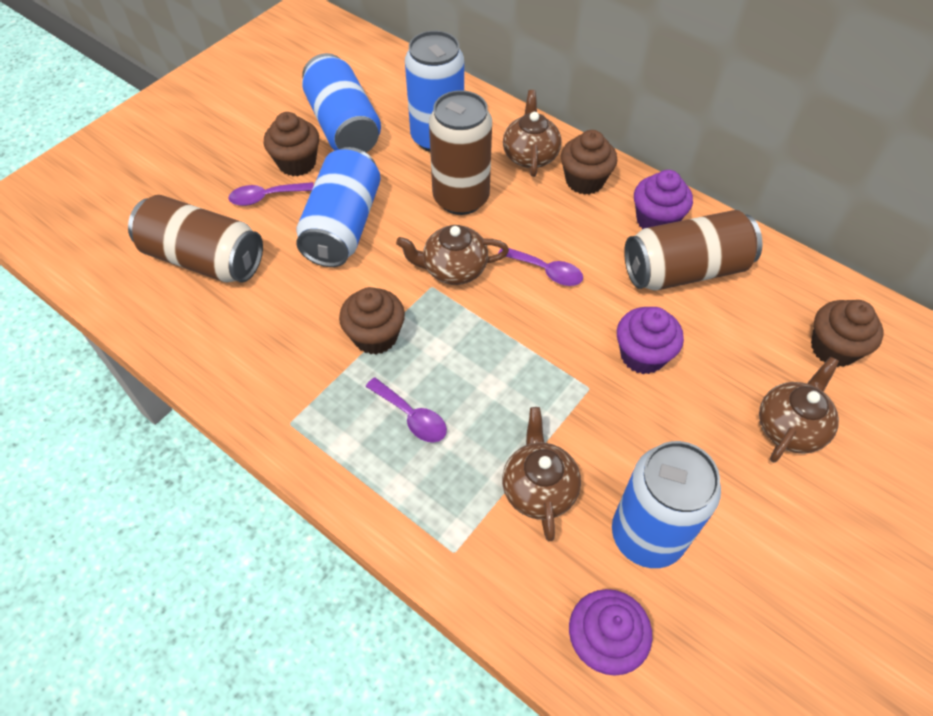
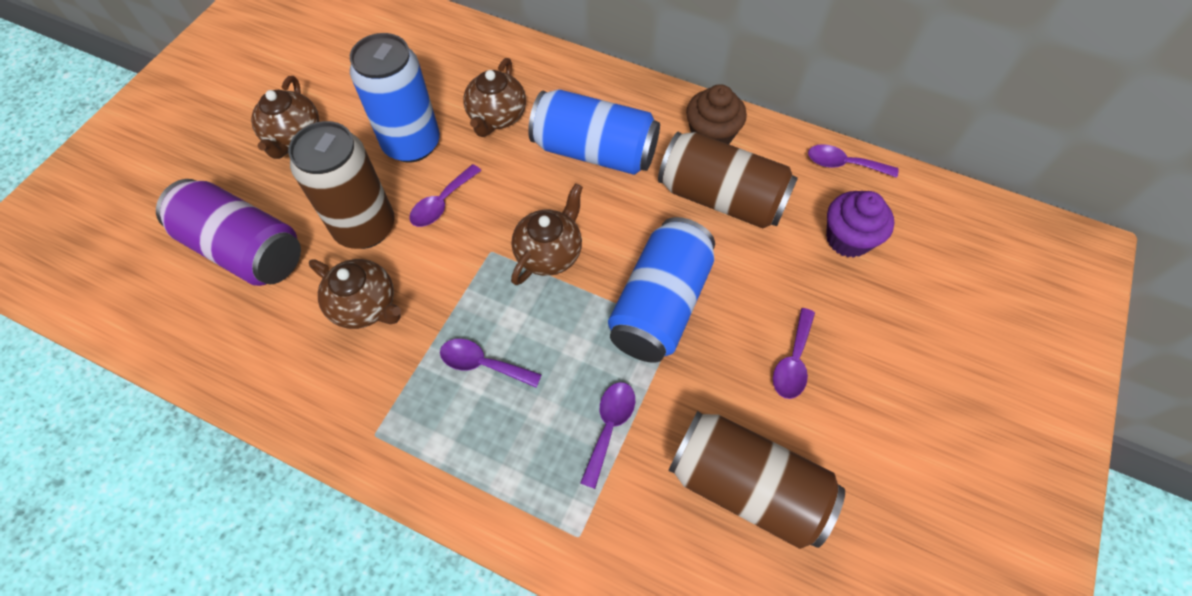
blue can: 4 -> 3
brown cupcake: 4 -> 1
purple can: 0 -> 1
purple cupcake: 3 -> 1
purple spoon: 3 -> 5

